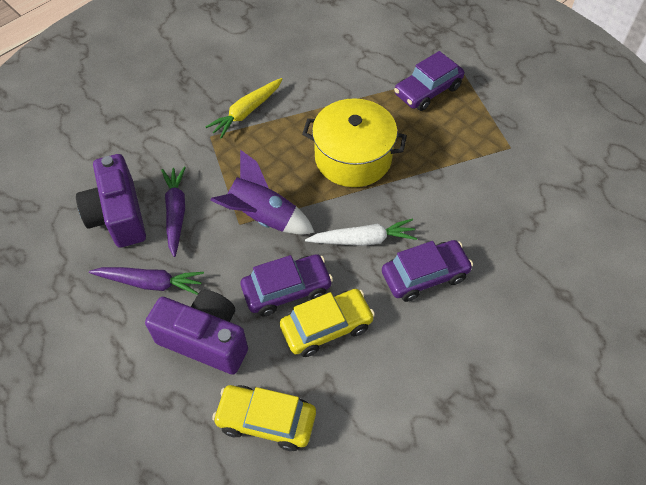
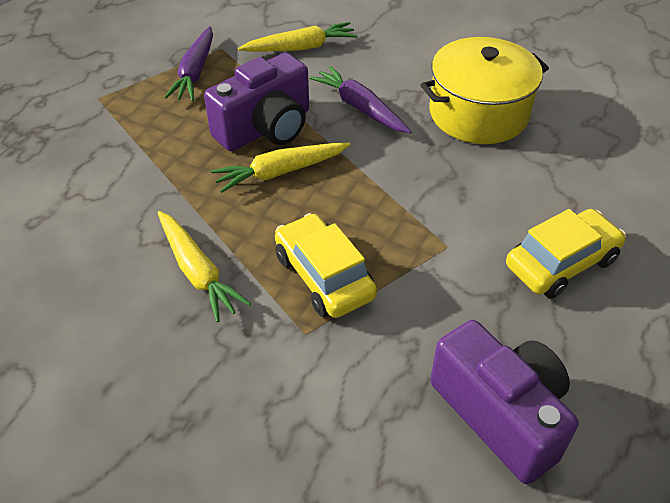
purple car: 3 -> 0
purple rocket: 1 -> 0
white carrot: 1 -> 0
yellow carrot: 1 -> 3

